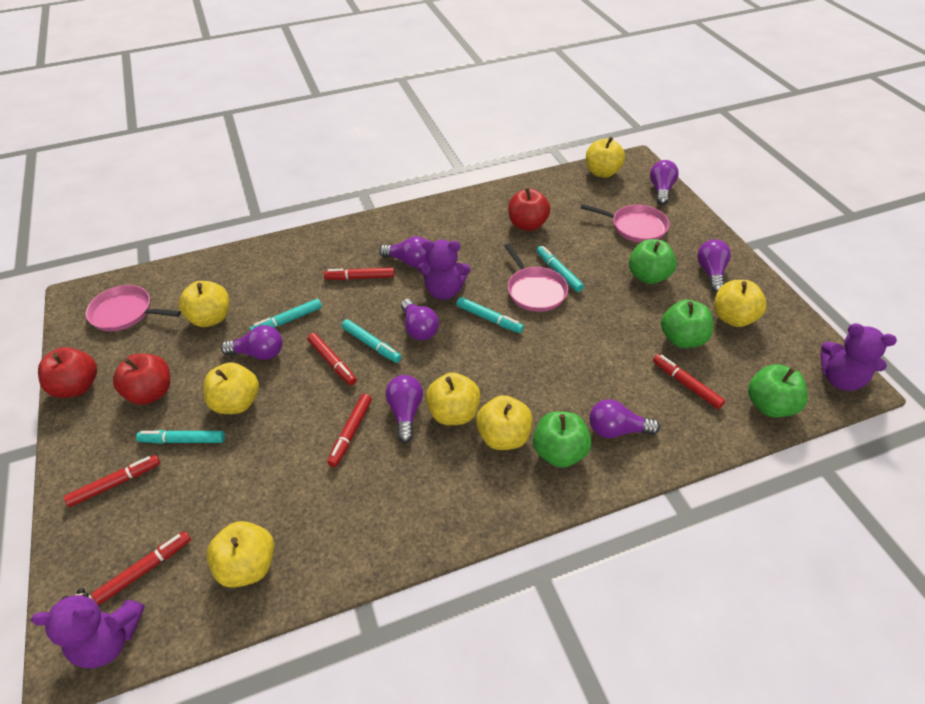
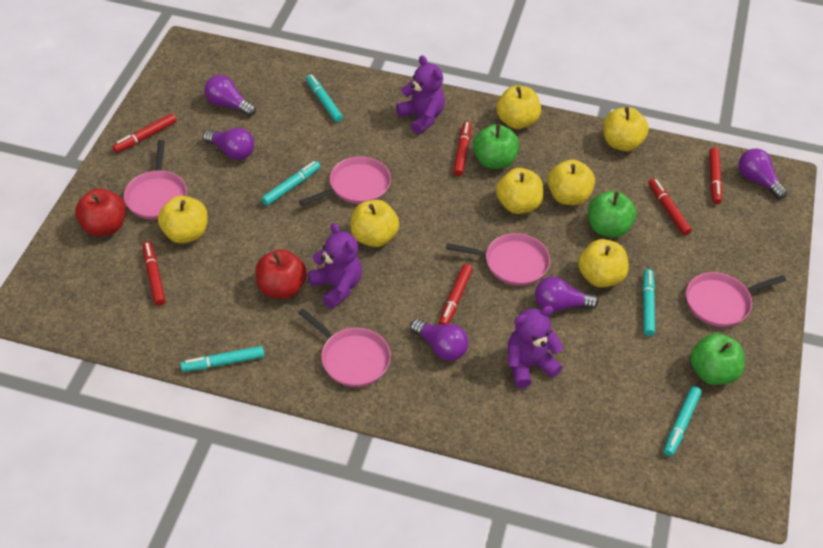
green apple: 4 -> 3
pink pan: 3 -> 5
purple light bulb: 7 -> 5
red apple: 3 -> 2

